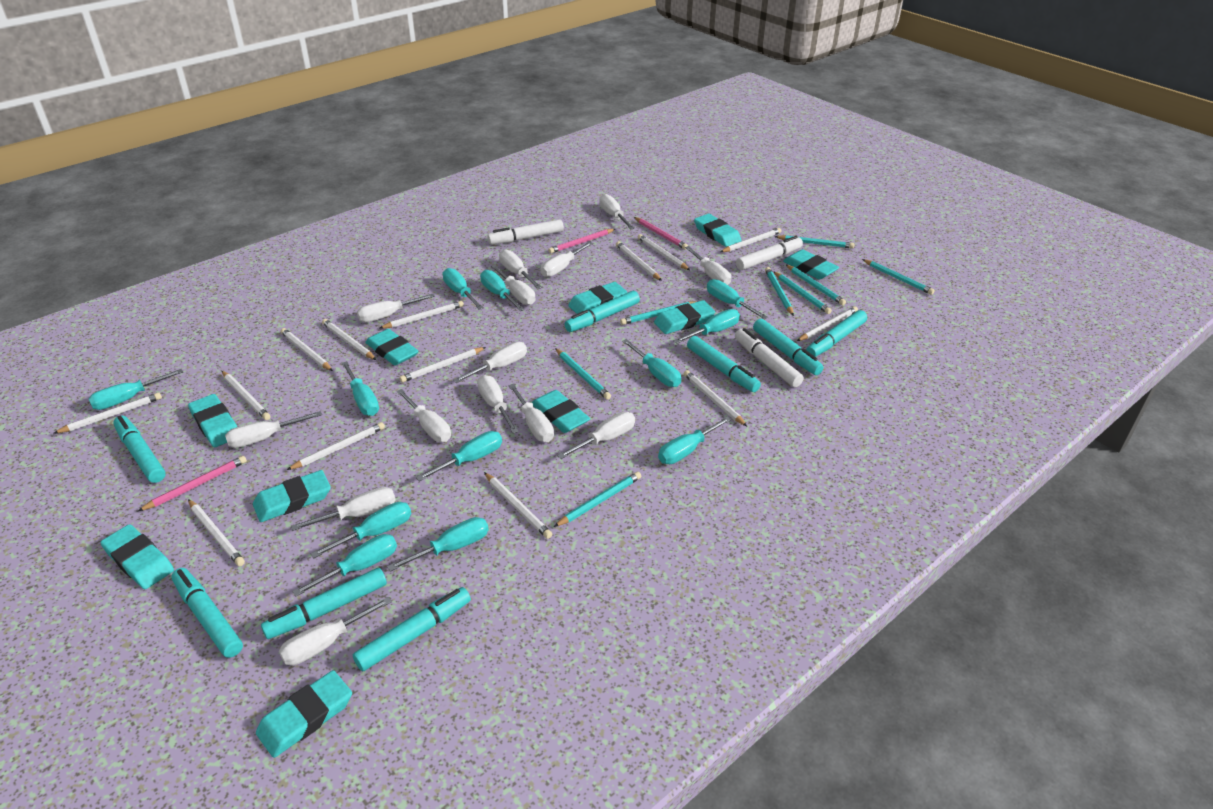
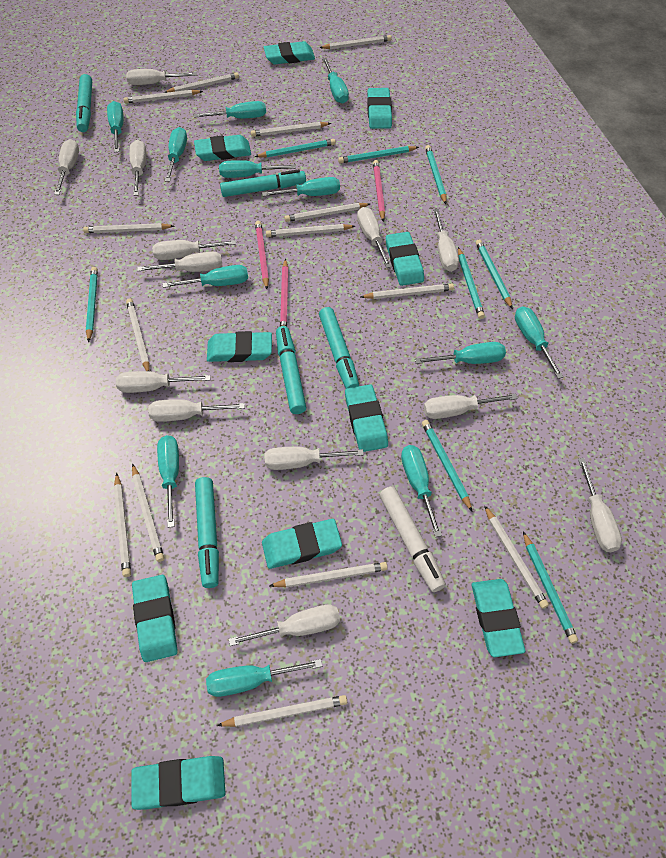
turquoise marker: 8 -> 5
white marker: 3 -> 1
white screwdriver: 14 -> 13

